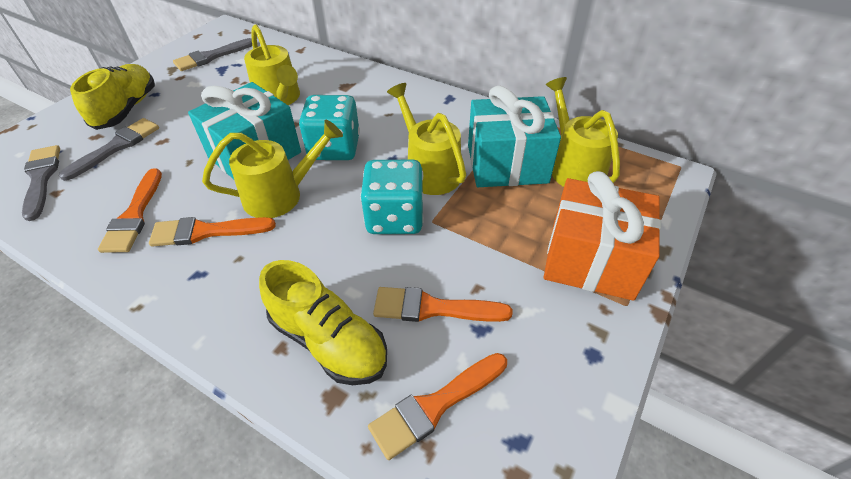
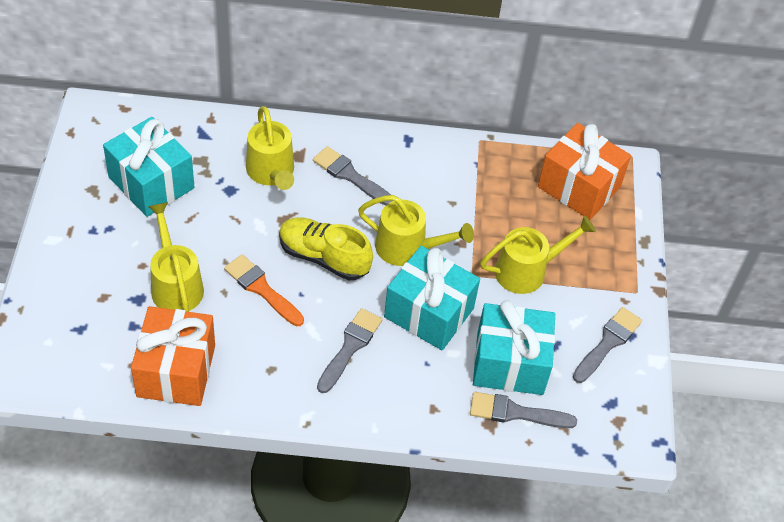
grey brush: 3 -> 4
orange brush: 4 -> 1
orange gift: 1 -> 2
turquoise dice: 2 -> 0
turquoise gift: 2 -> 3
yellow shoe: 2 -> 1

